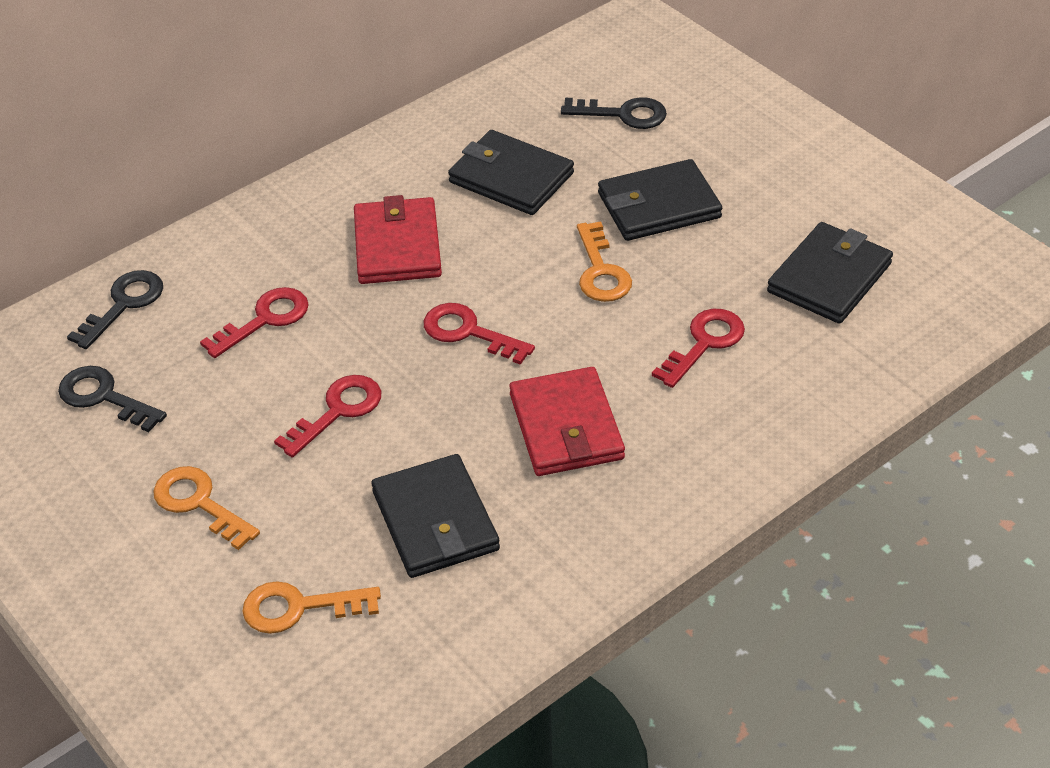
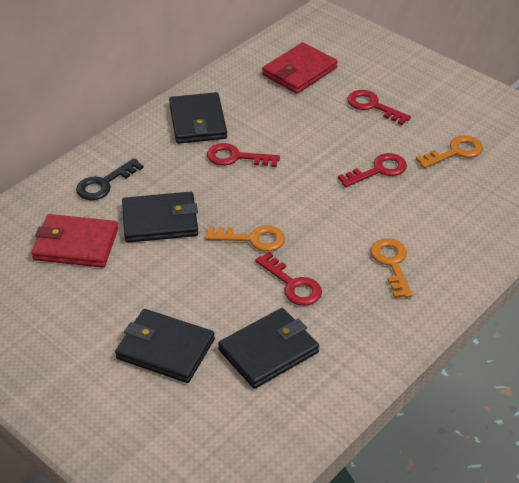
black key: 3 -> 1

